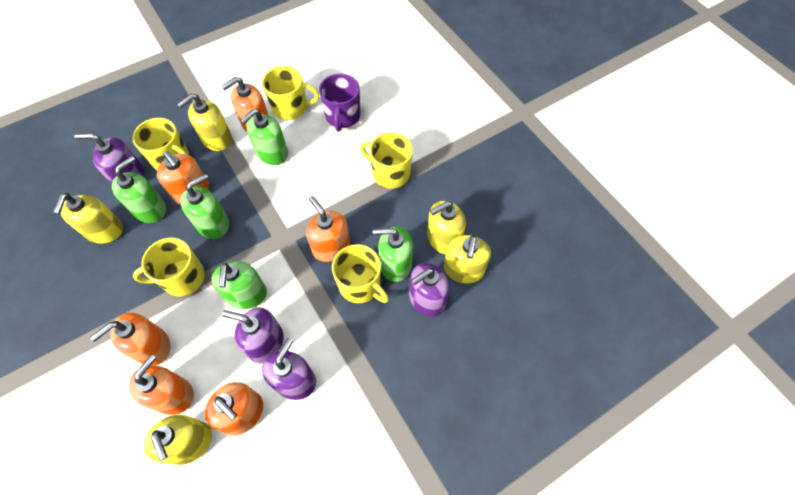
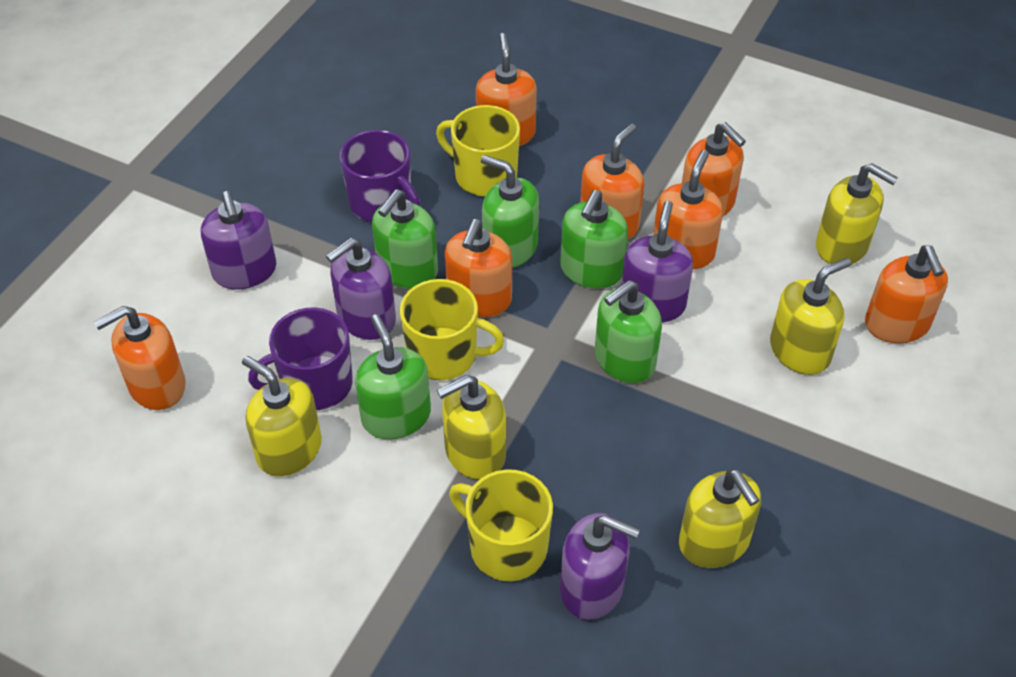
orange soap dispenser: 6 -> 7
purple mug: 1 -> 2
yellow mug: 5 -> 3

